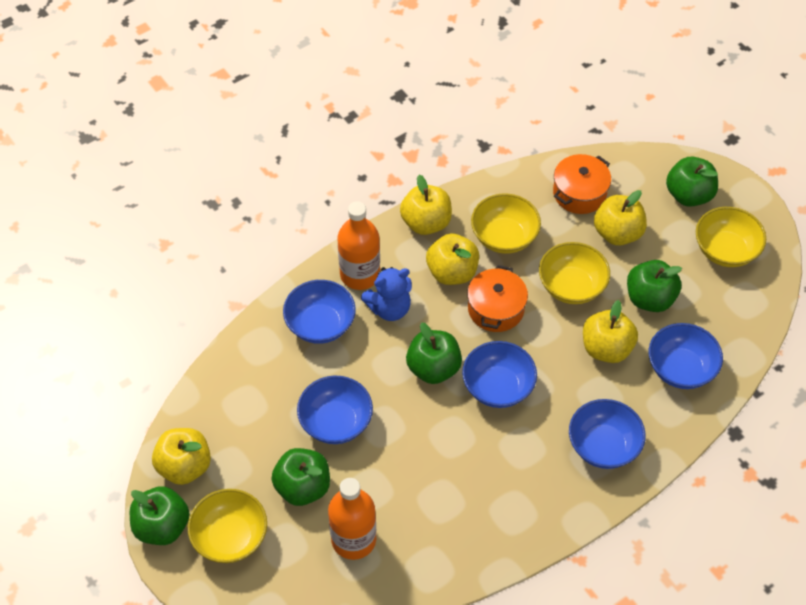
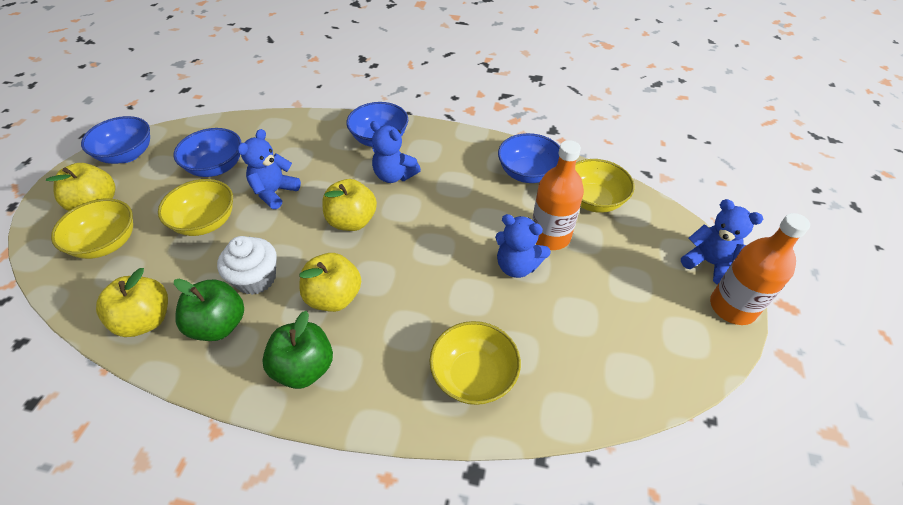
blue bowl: 5 -> 4
blue teddy bear: 1 -> 4
green apple: 5 -> 2
orange pot: 2 -> 0
white cupcake: 0 -> 1
yellow apple: 5 -> 4

